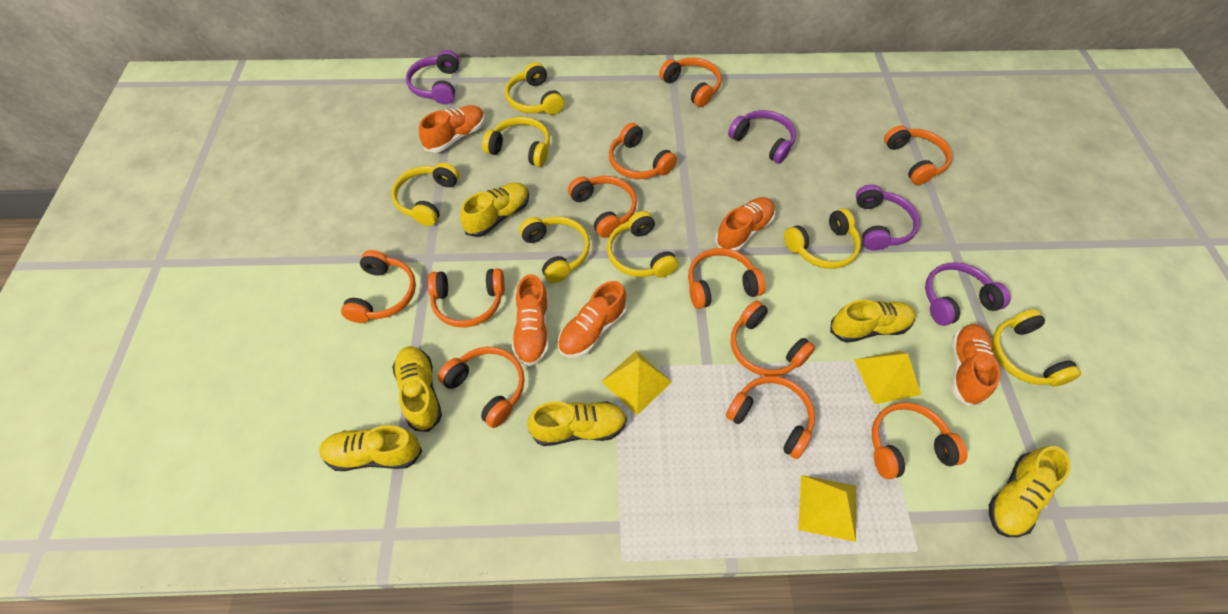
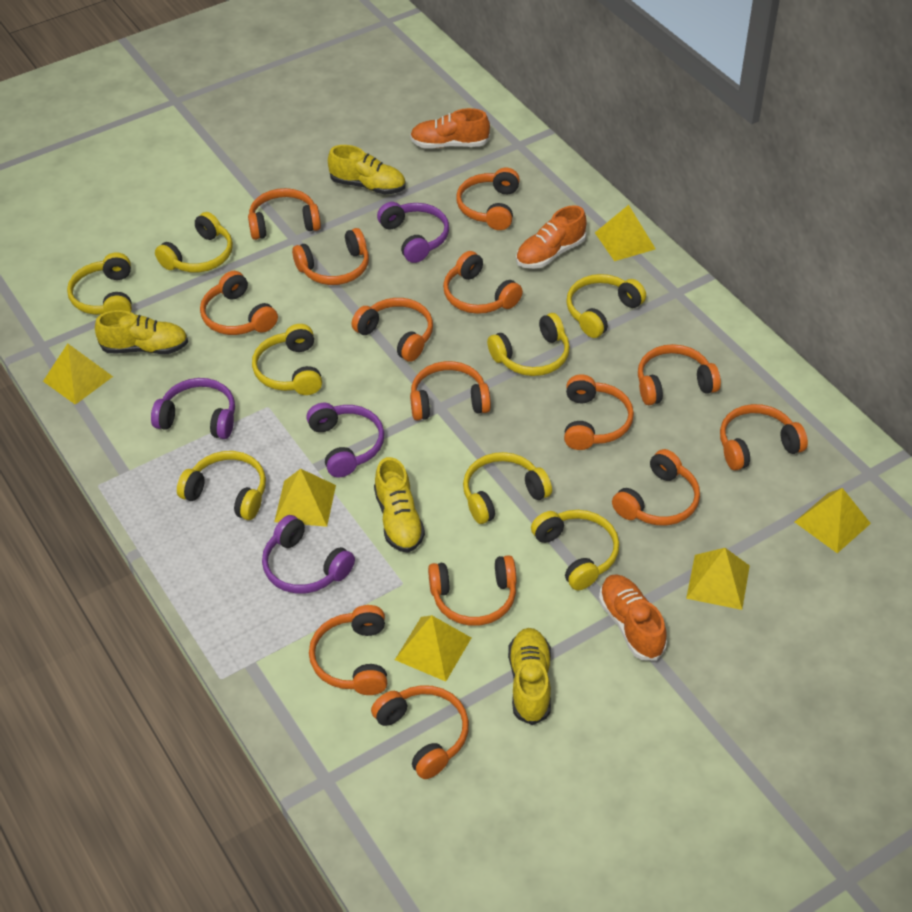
orange headphones: 11 -> 14
orange shoe: 5 -> 3
yellow headphones: 7 -> 8
yellow pyramid: 3 -> 6
yellow shoe: 6 -> 4

